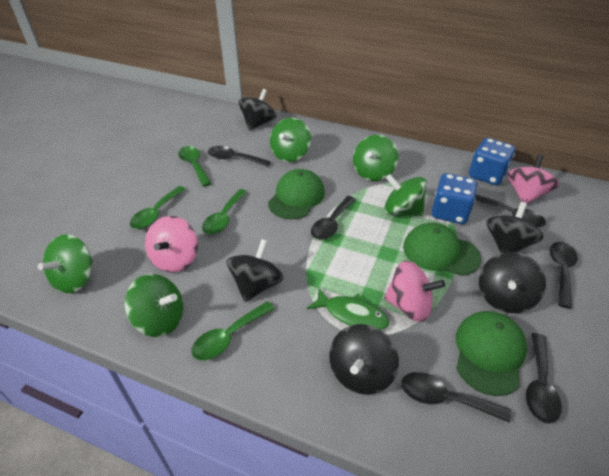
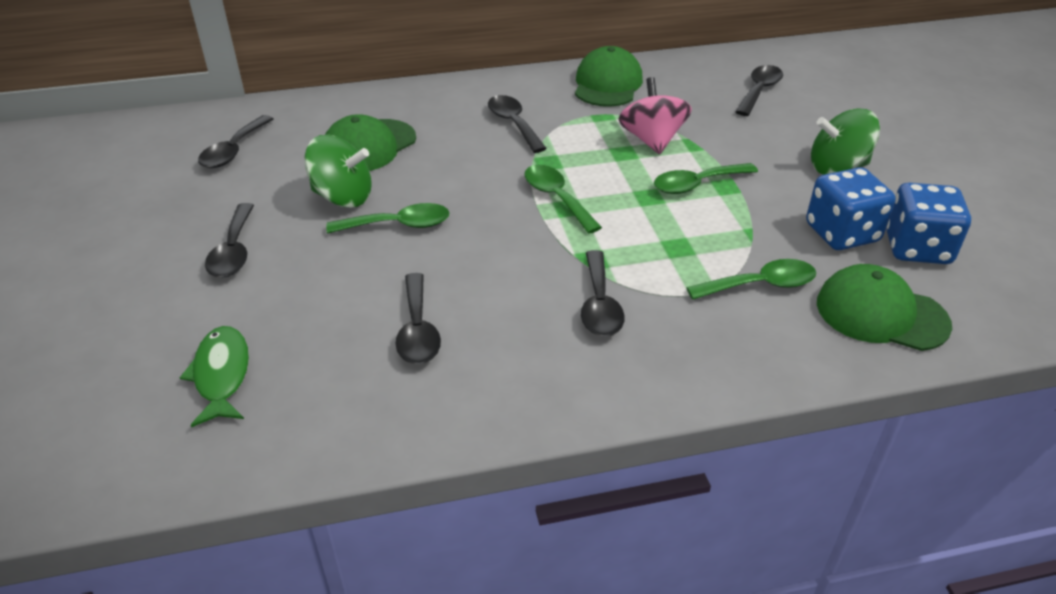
black spinning top: 5 -> 0
green spinning top: 5 -> 2
pink spinning top: 3 -> 1

